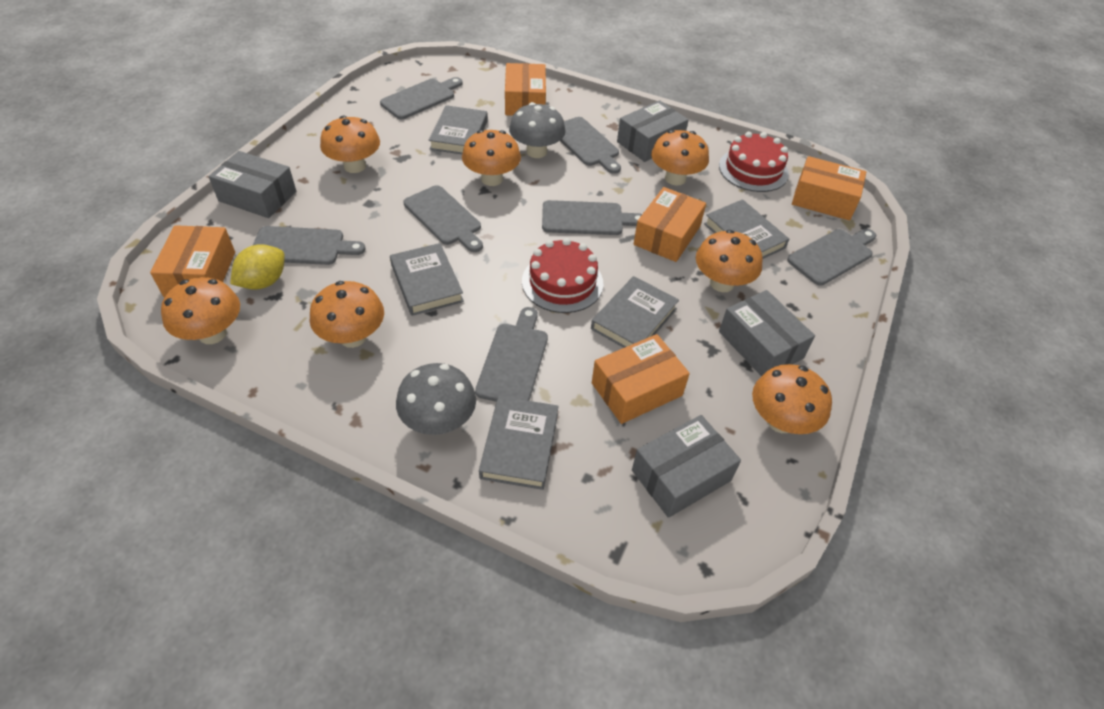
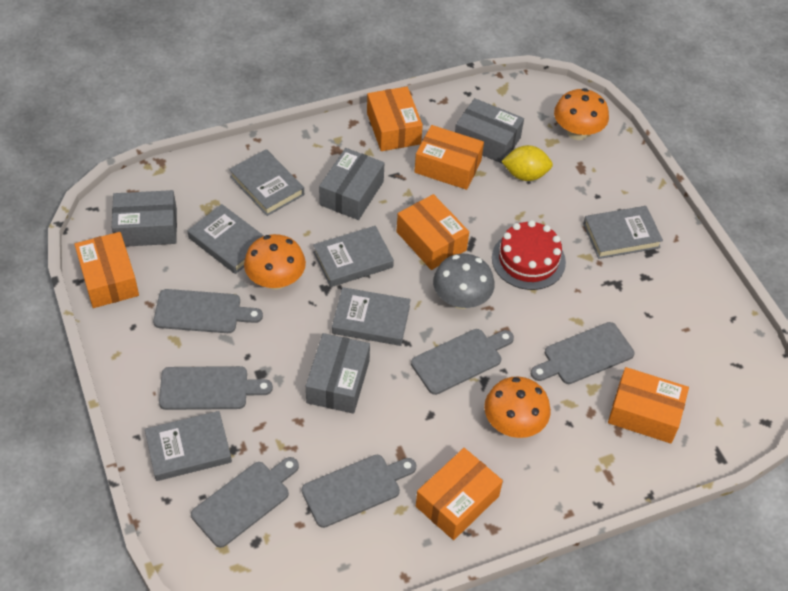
grey book: 5 -> 6
grey cutting board: 7 -> 6
grey mushroom: 2 -> 1
orange box: 5 -> 6
orange mushroom: 7 -> 3
red cake: 2 -> 1

